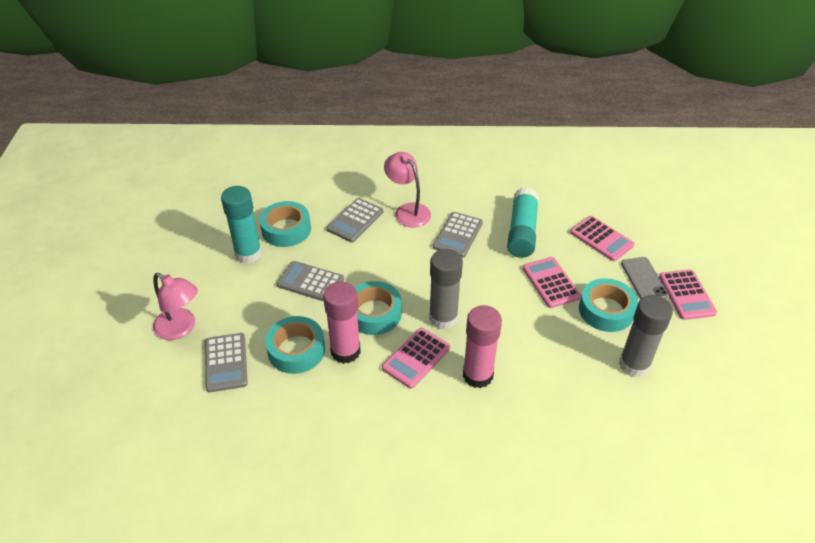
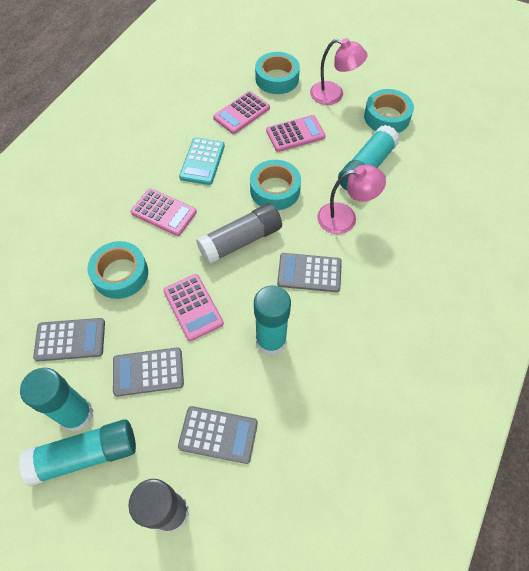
grey phone: 1 -> 0
pink glue stick: 2 -> 0
turquoise calculator: 0 -> 1
turquoise glue stick: 2 -> 4

